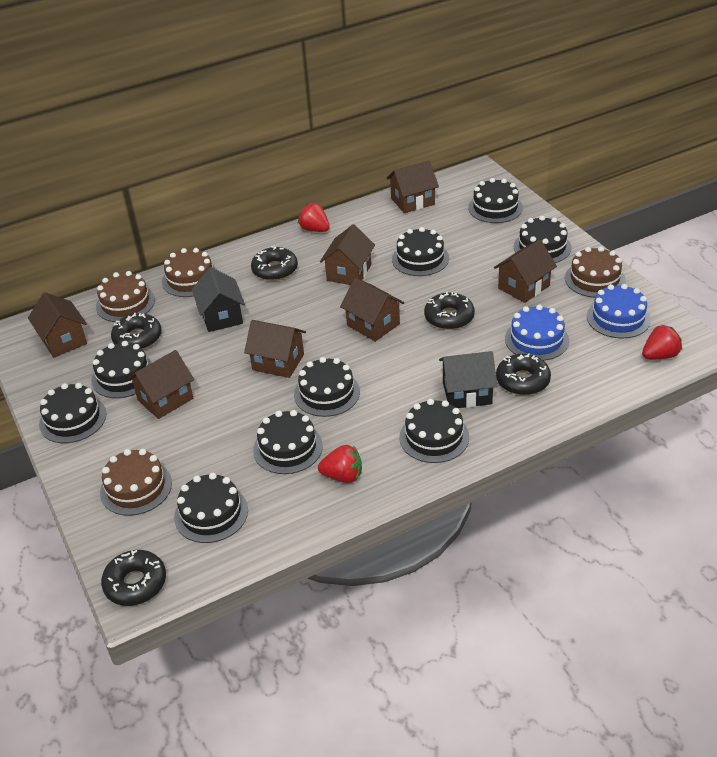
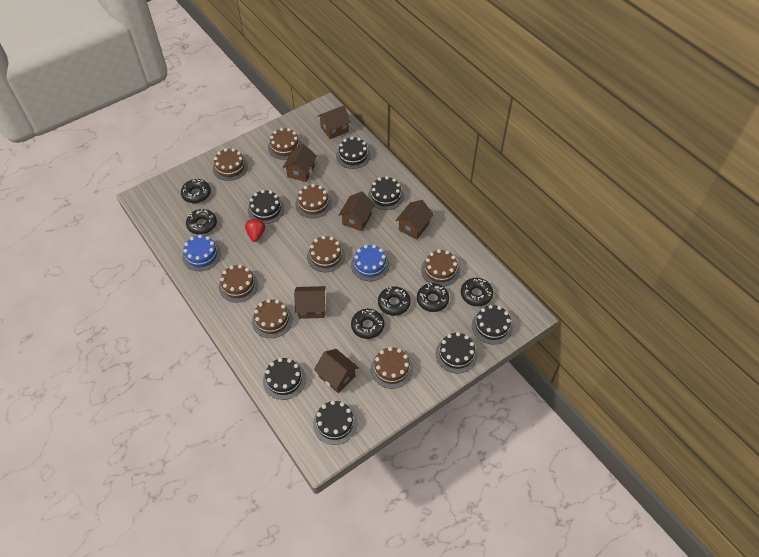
black cake: 9 -> 7
black donut: 5 -> 6
black house: 2 -> 0
brown cake: 4 -> 8
brown house: 7 -> 6
red strawberry: 3 -> 1

